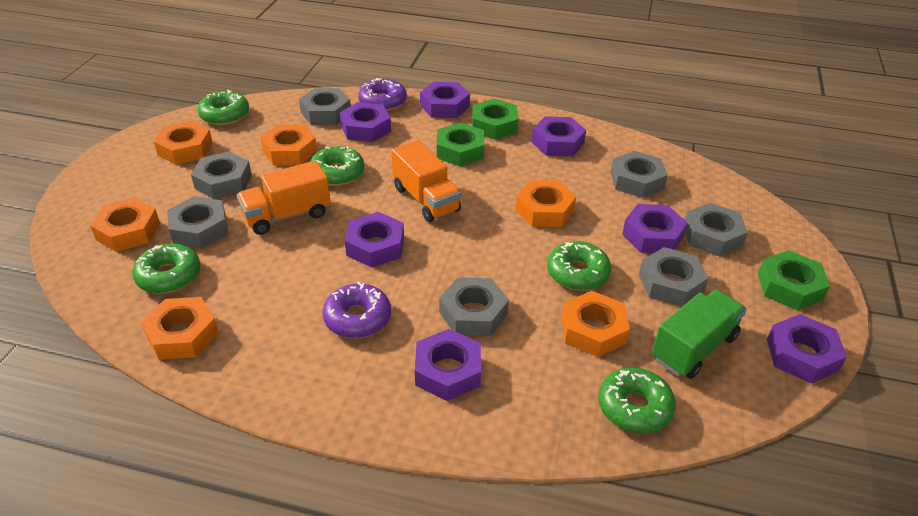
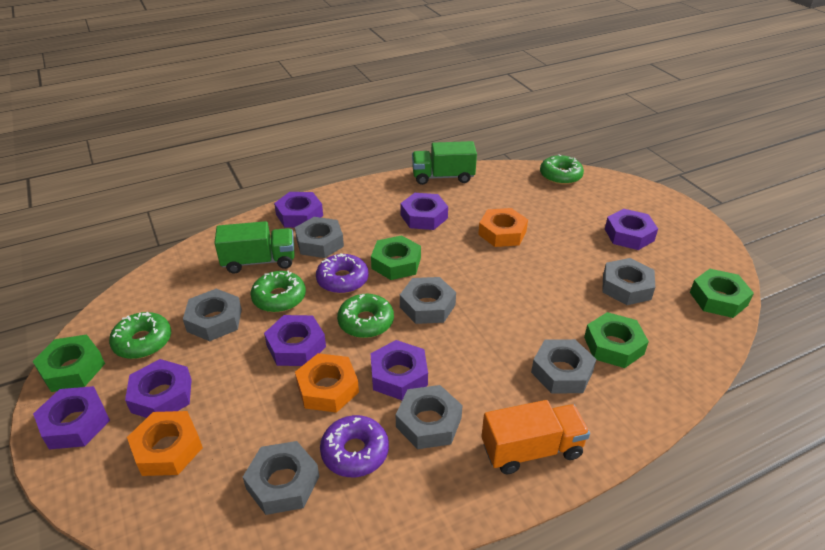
green donut: 5 -> 4
green nut: 3 -> 4
green truck: 1 -> 2
orange nut: 6 -> 3
orange truck: 2 -> 1

